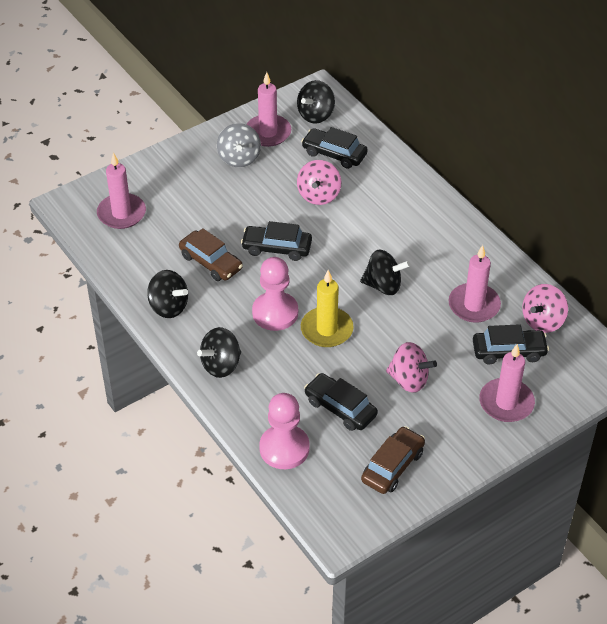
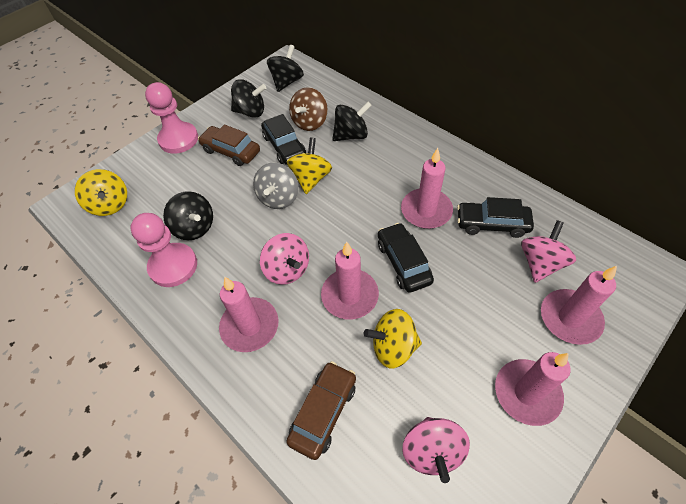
black car: 4 -> 3
brown spinning top: 0 -> 1
pink candle: 4 -> 5
yellow candle: 1 -> 0
yellow spinning top: 0 -> 3

